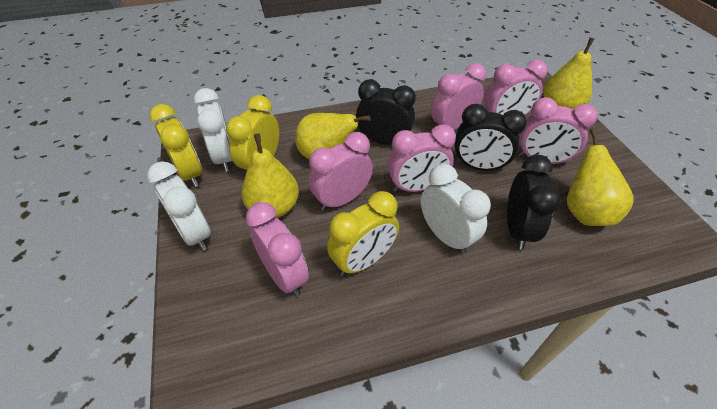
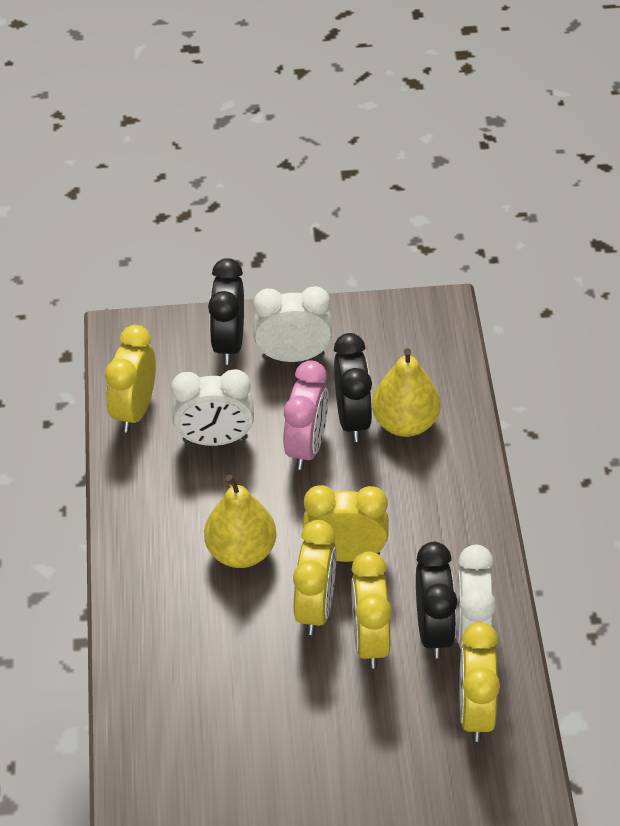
pink clock: 6 -> 1
yellow clock: 3 -> 5
yellow pear: 4 -> 2

